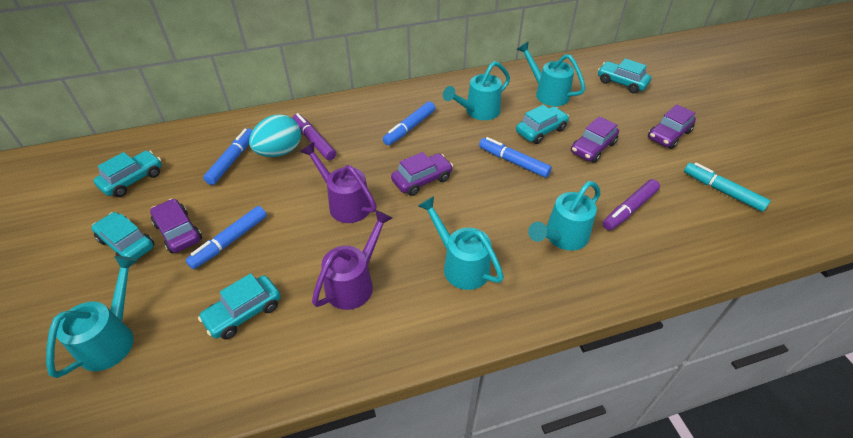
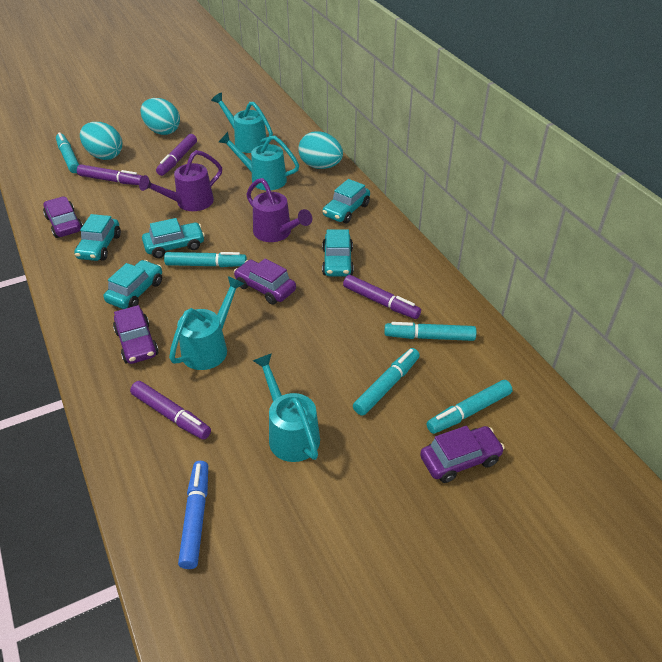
blue marker: 4 -> 1
purple marker: 2 -> 4
turquoise egg: 1 -> 3
turquoise marker: 1 -> 5
turquoise watering can: 5 -> 4

